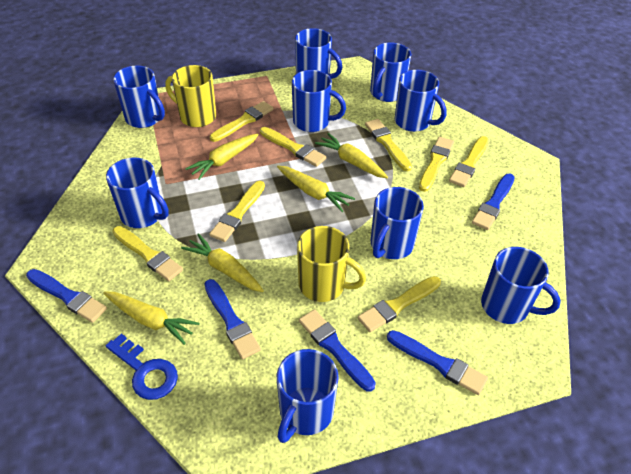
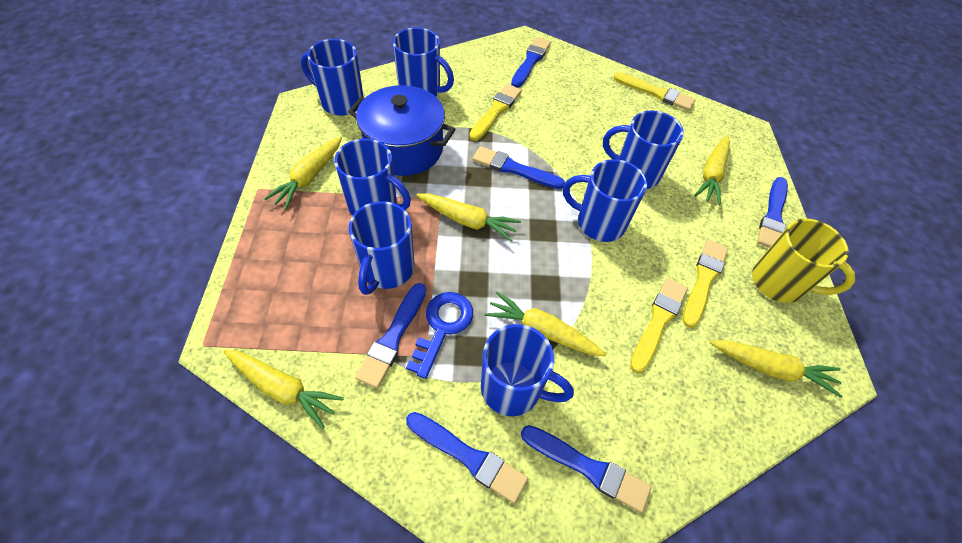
blue brush: 5 -> 6
blue mug: 9 -> 7
blue pot: 0 -> 1
yellow brush: 8 -> 4
yellow carrot: 5 -> 6
yellow mug: 2 -> 1

